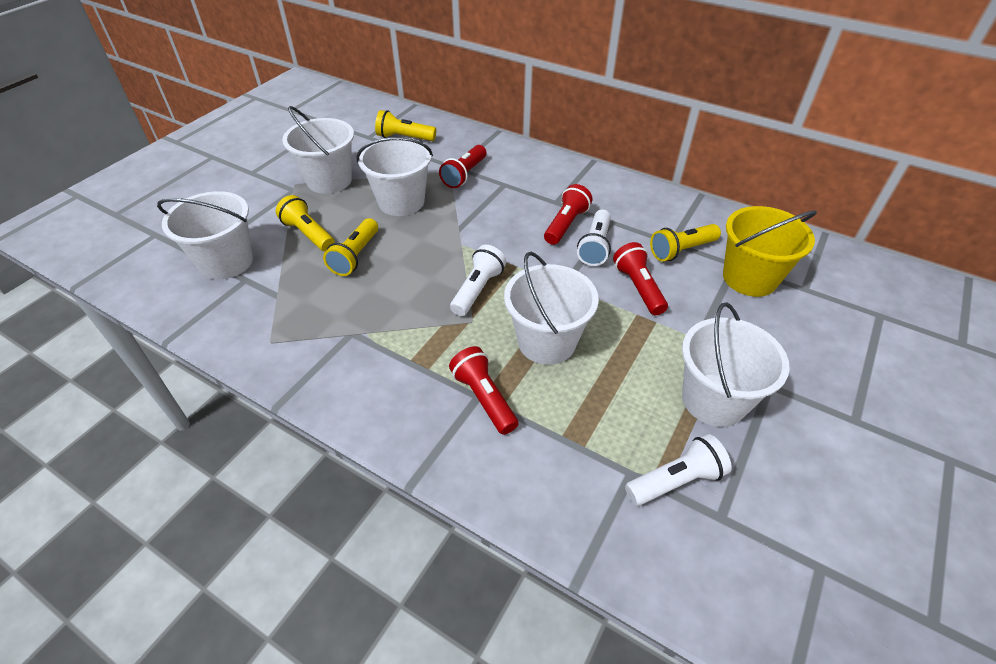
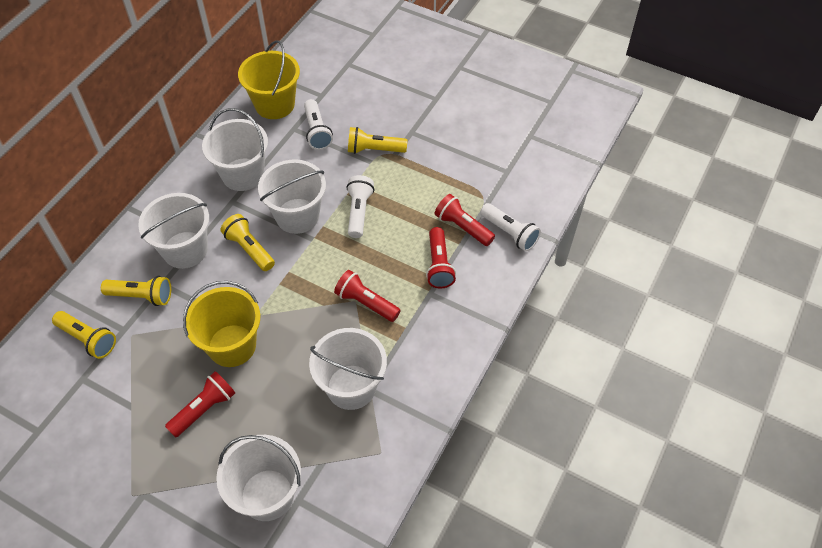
yellow bucket: 1 -> 2

